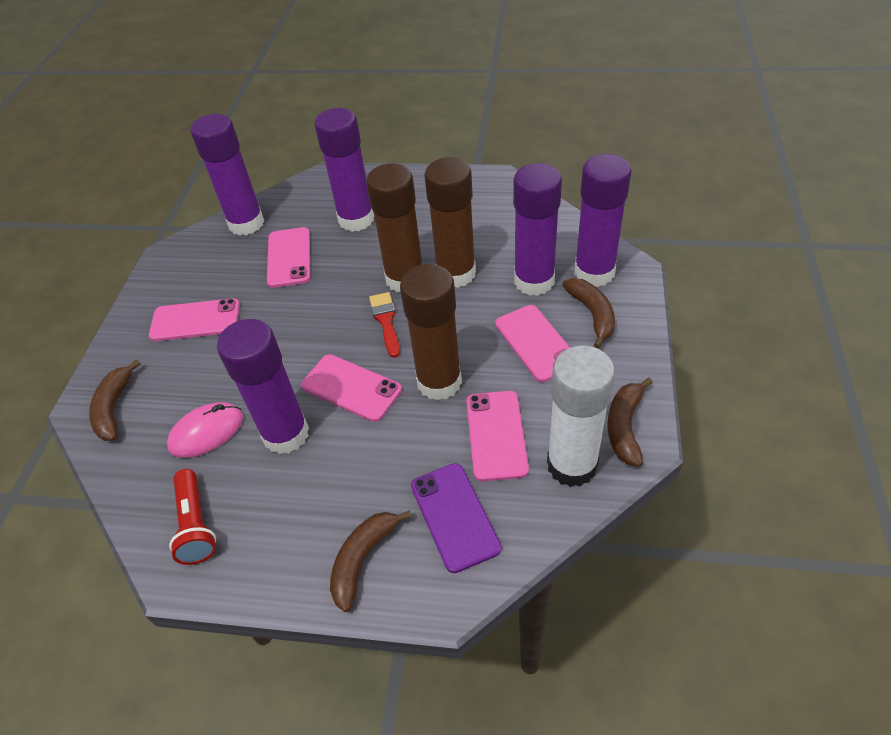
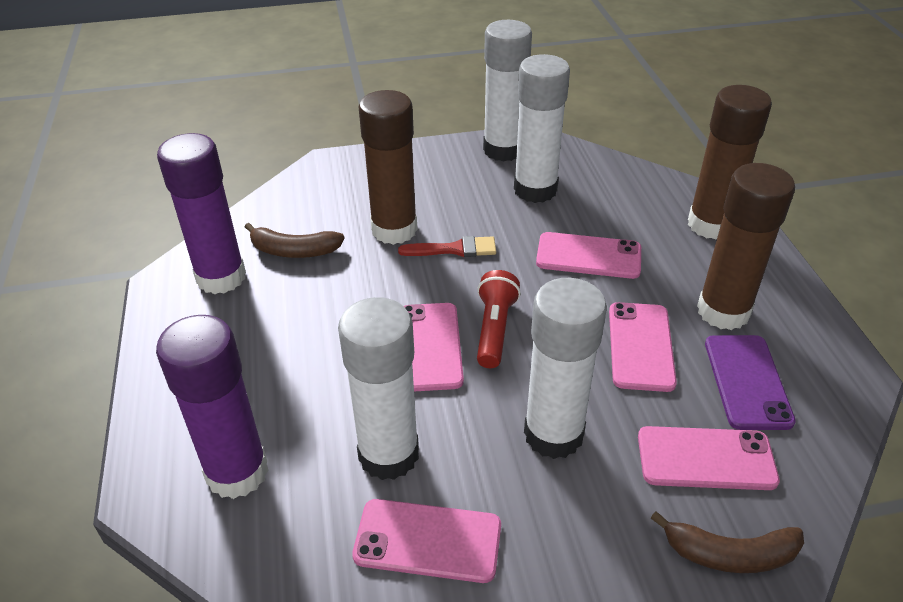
brown banana: 4 -> 2
pink mouse: 1 -> 0
purple glue stick: 5 -> 2
white glue stick: 1 -> 4

